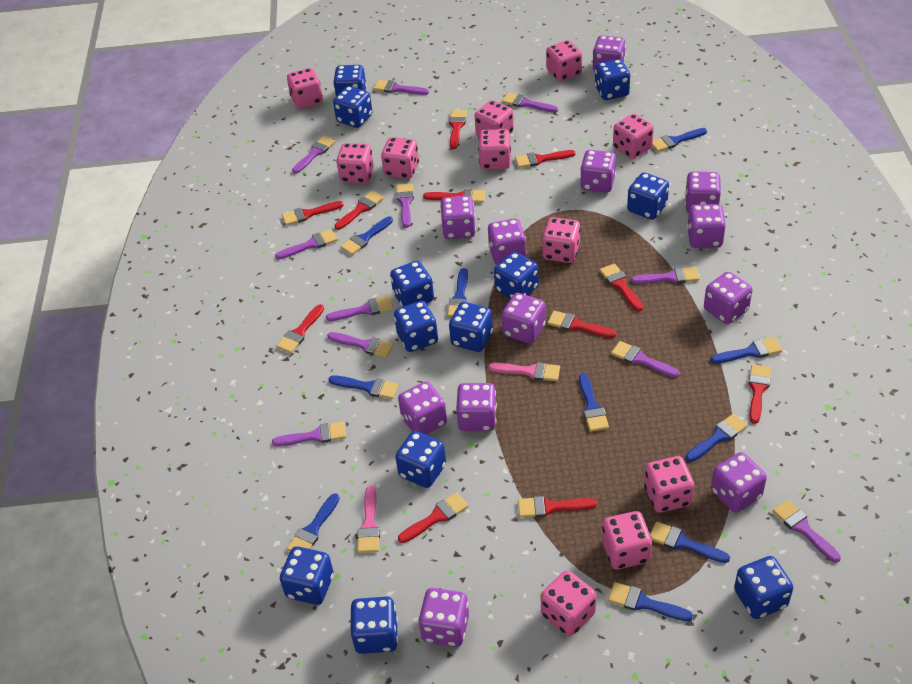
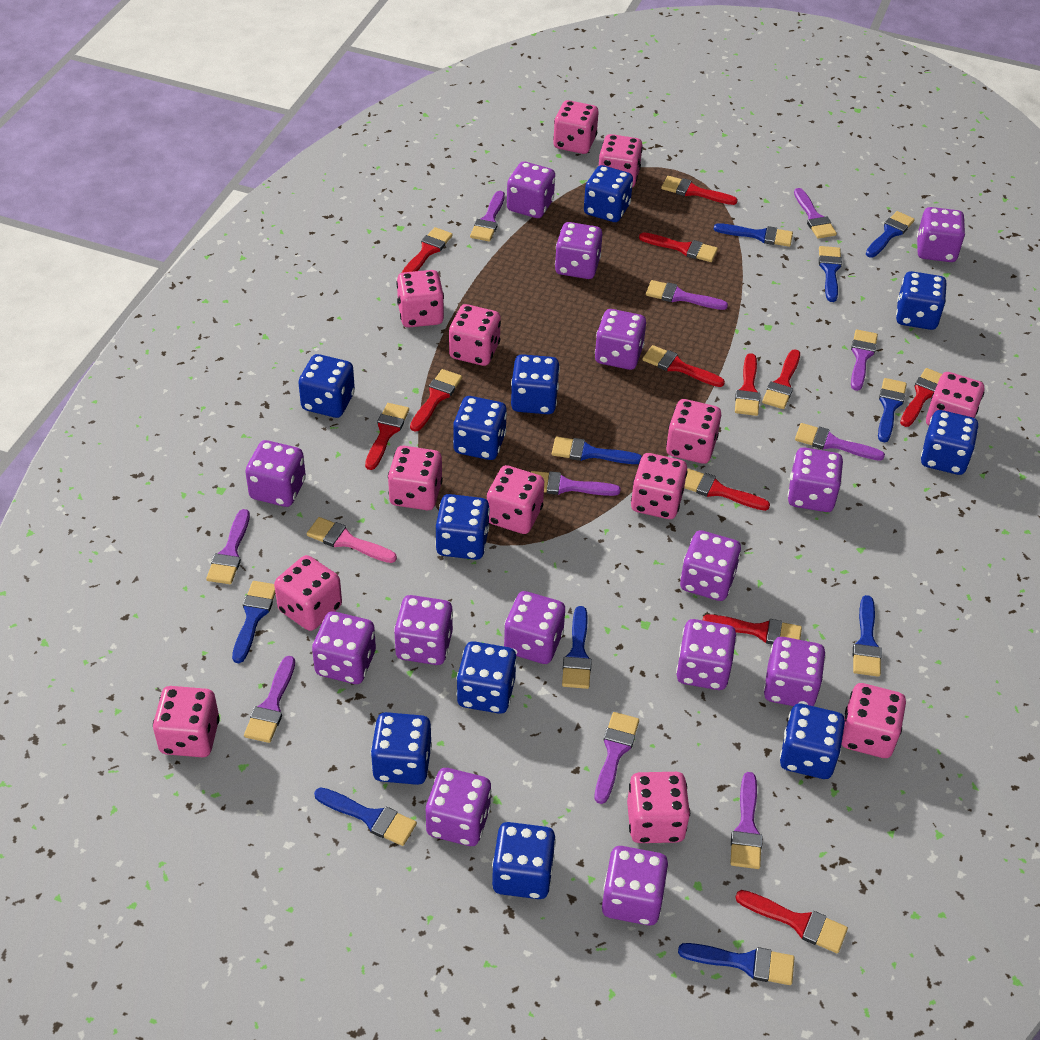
blue dice: 12 -> 11
pink brush: 2 -> 1
pink dice: 11 -> 13
purple brush: 11 -> 10
purple dice: 12 -> 14
red brush: 11 -> 12

